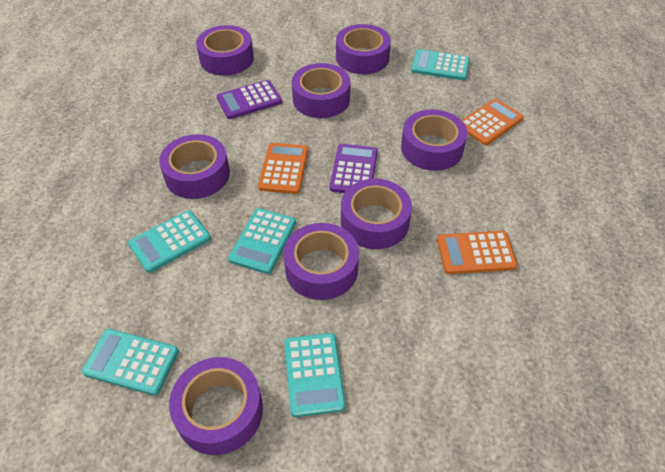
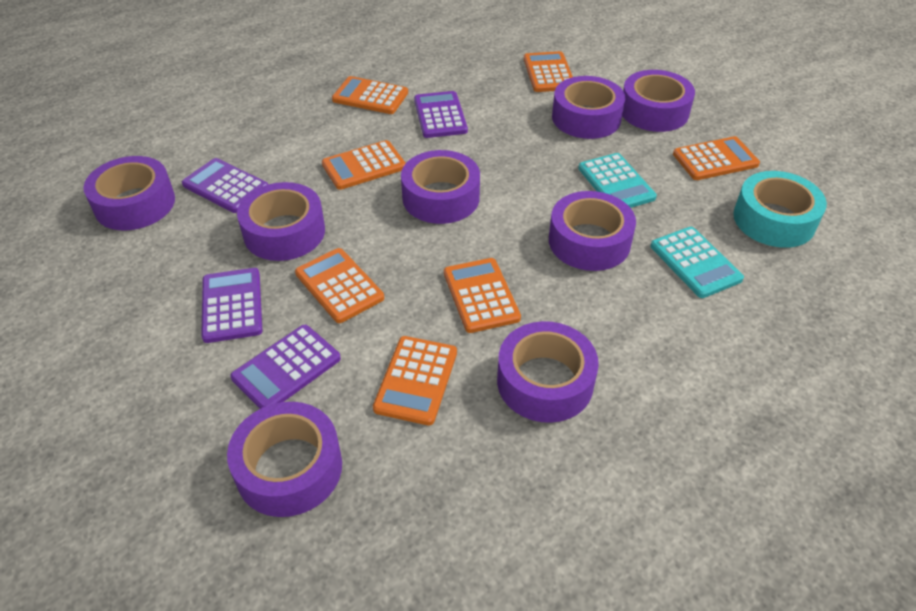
orange calculator: 3 -> 7
purple calculator: 2 -> 4
turquoise calculator: 5 -> 2
turquoise tape: 0 -> 1

